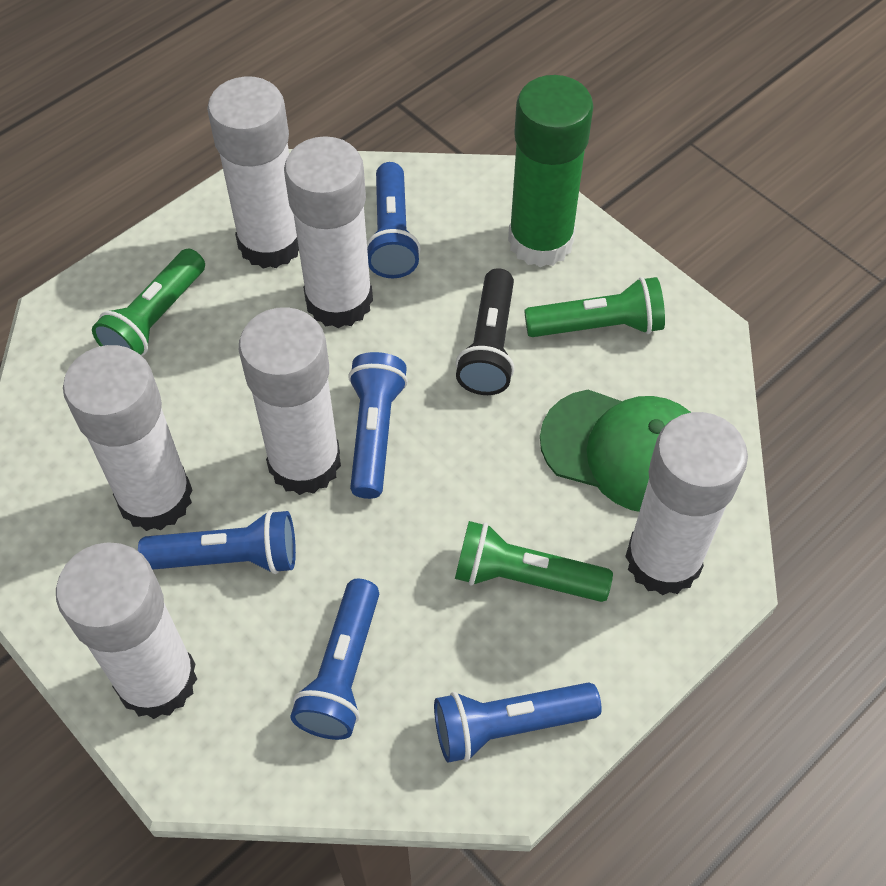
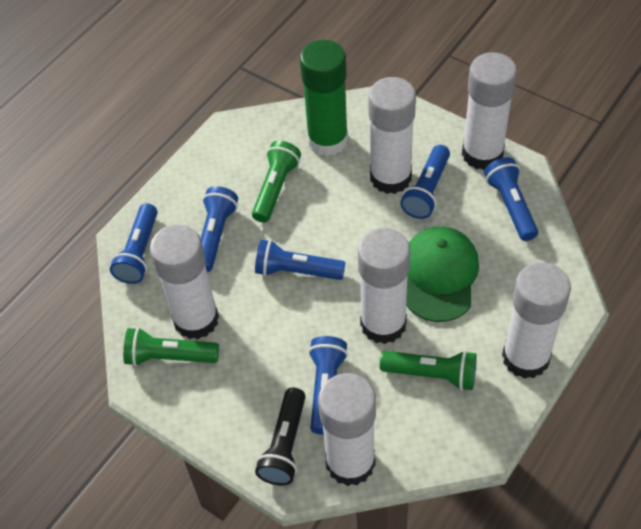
blue flashlight: 5 -> 6

